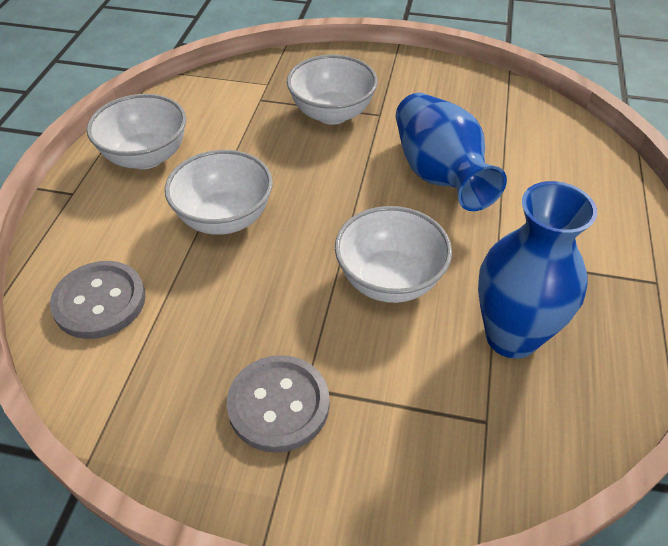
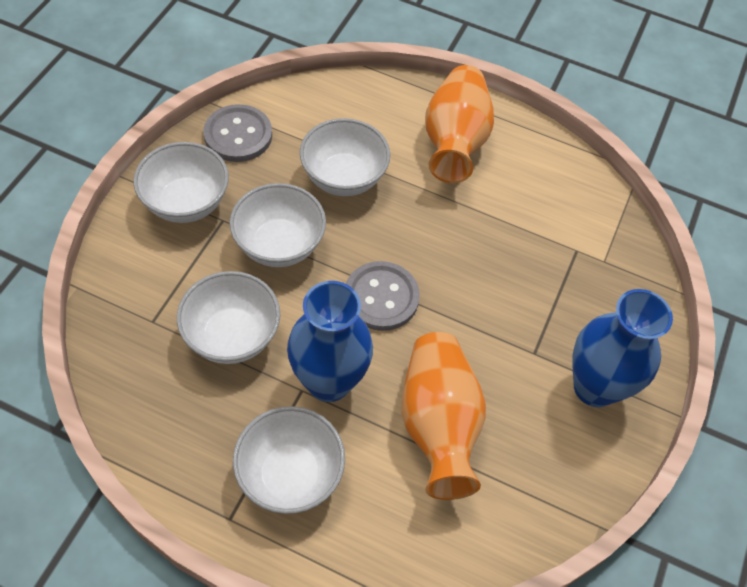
orange vase: 0 -> 2
white bowl: 4 -> 5

